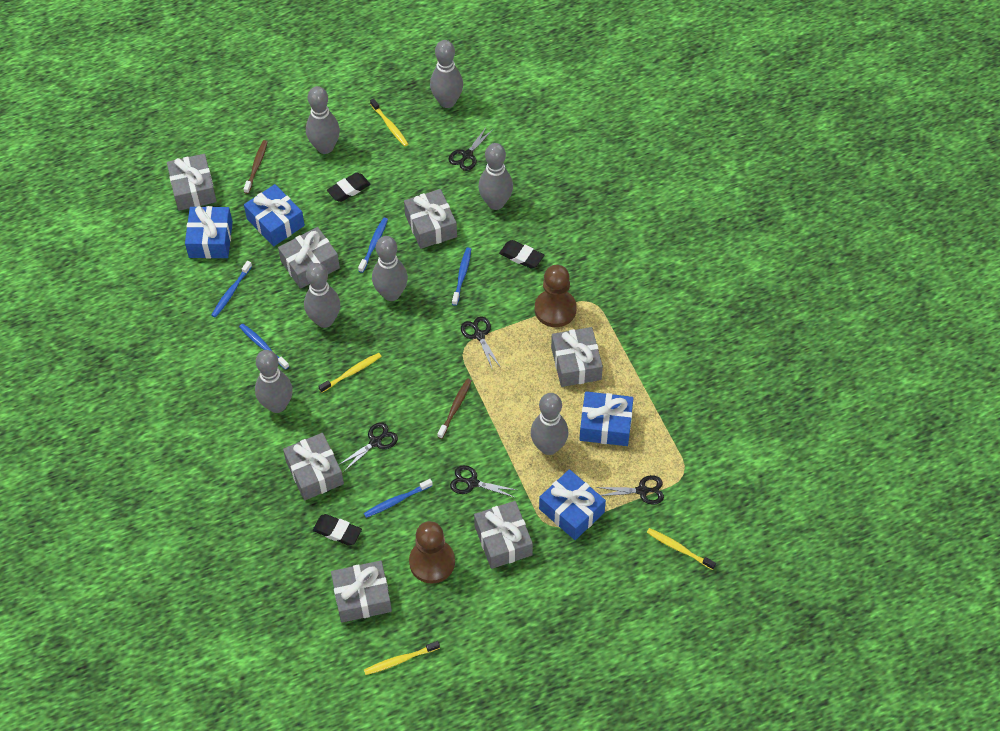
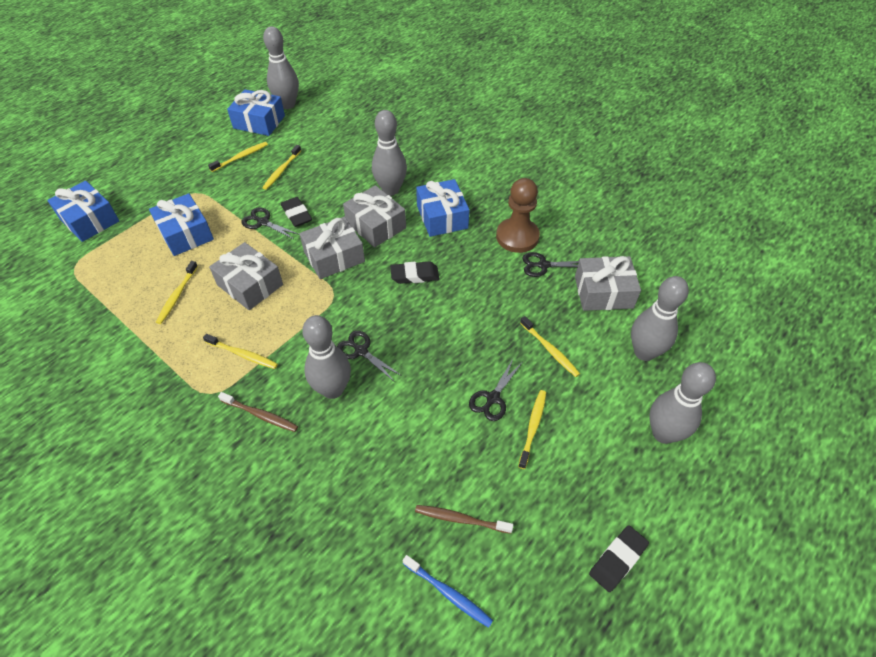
black scissors: 5 -> 4
blue toothbrush: 5 -> 1
brown pawn: 2 -> 1
grey bowling pin: 7 -> 5
grey gift: 7 -> 4
yellow toothbrush: 4 -> 6

